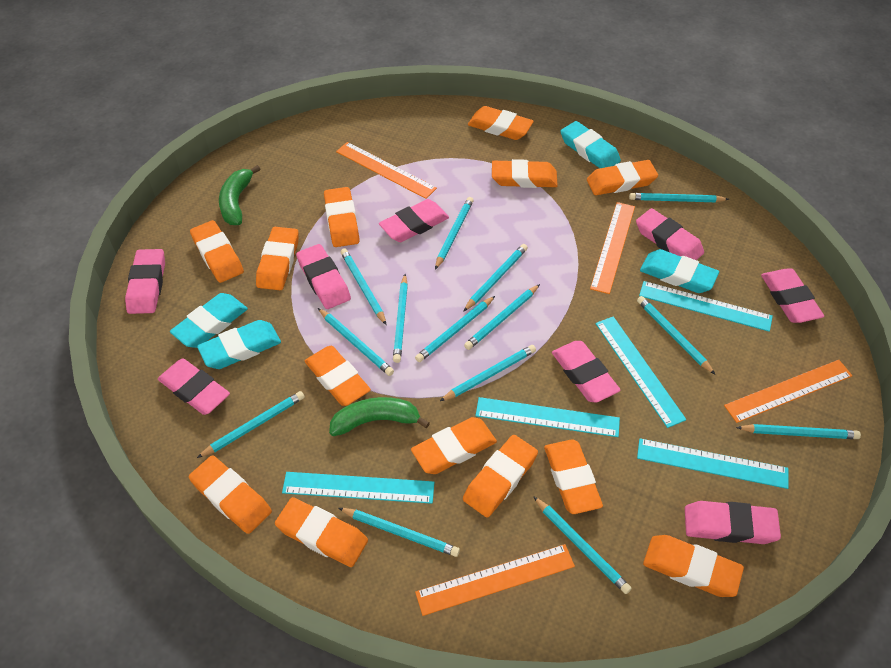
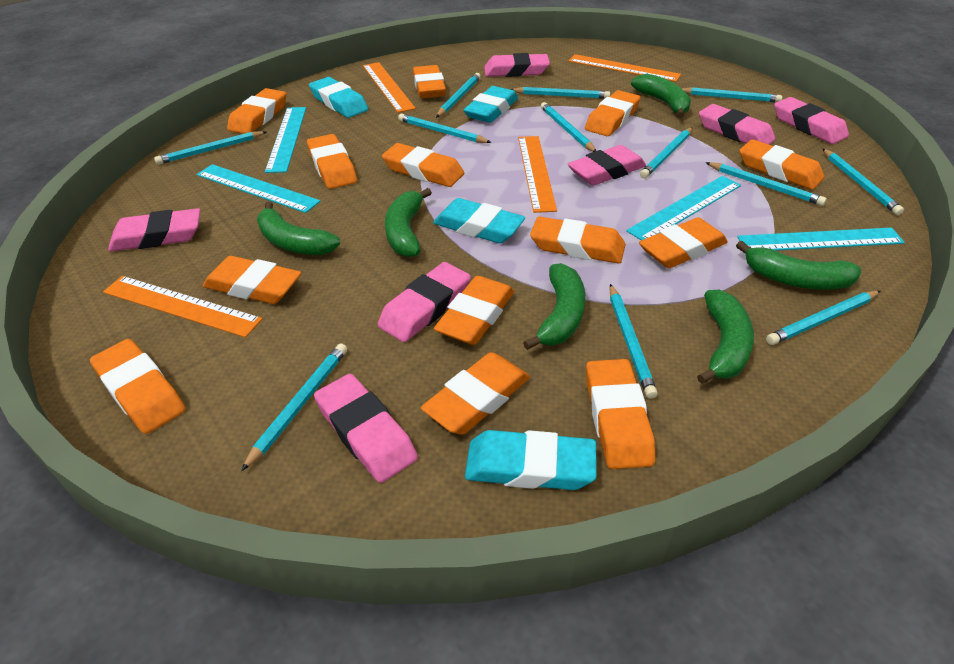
green banana: 2 -> 6
pink eraser: 8 -> 7
turquoise pencil: 14 -> 12
turquoise ruler: 5 -> 4

